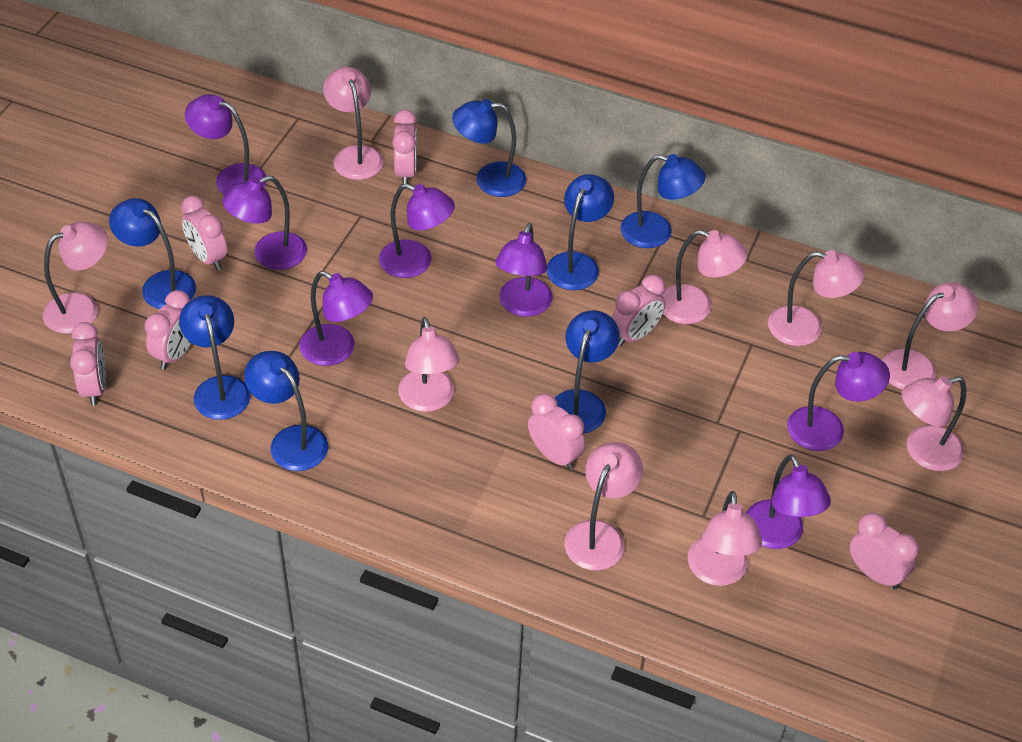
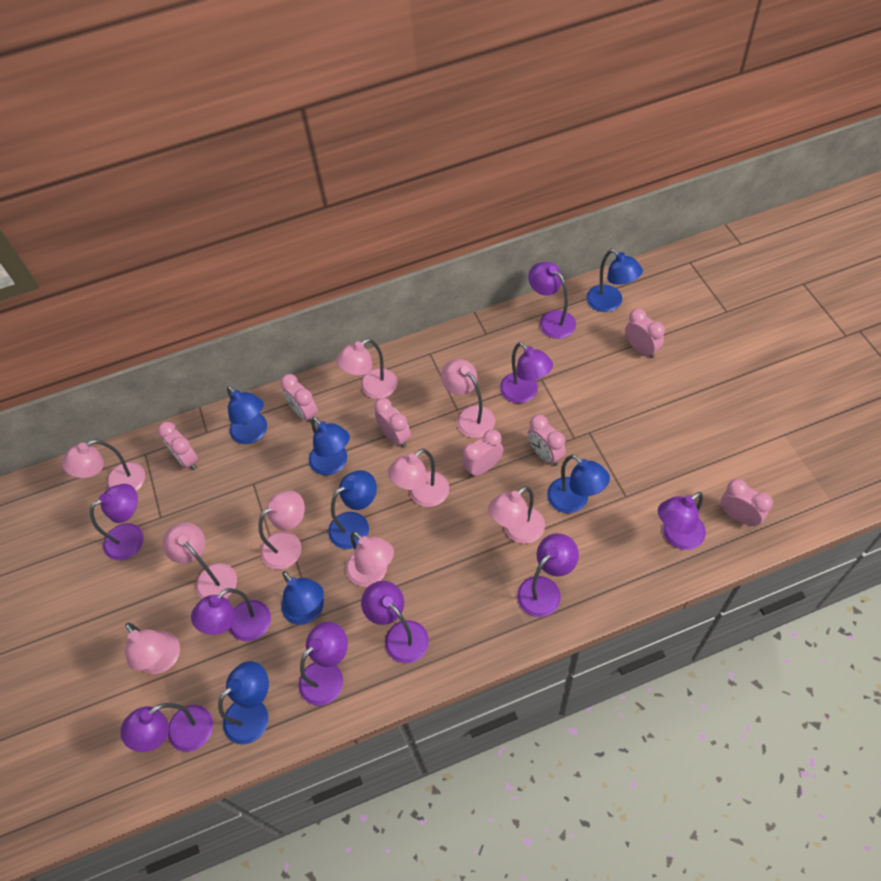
purple lamp: 7 -> 9

